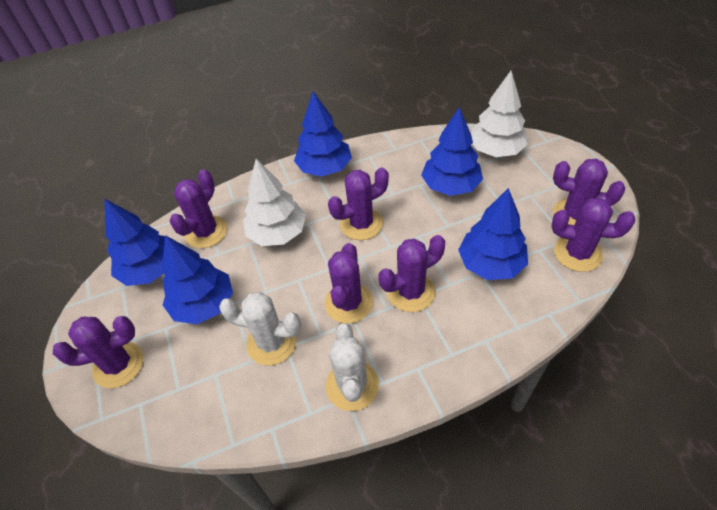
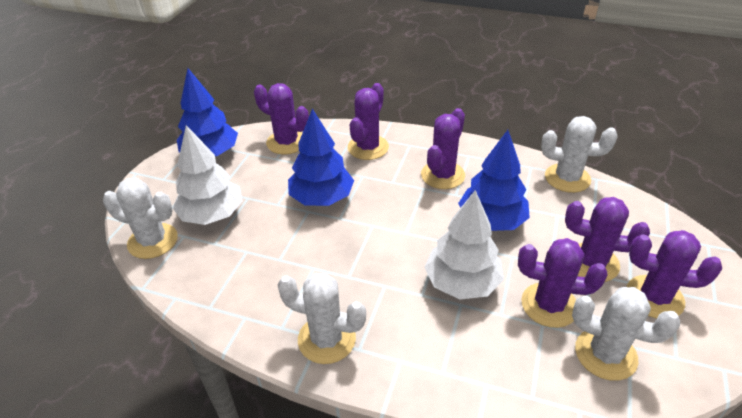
blue tree: 5 -> 3
purple cactus: 7 -> 6
white cactus: 2 -> 4

